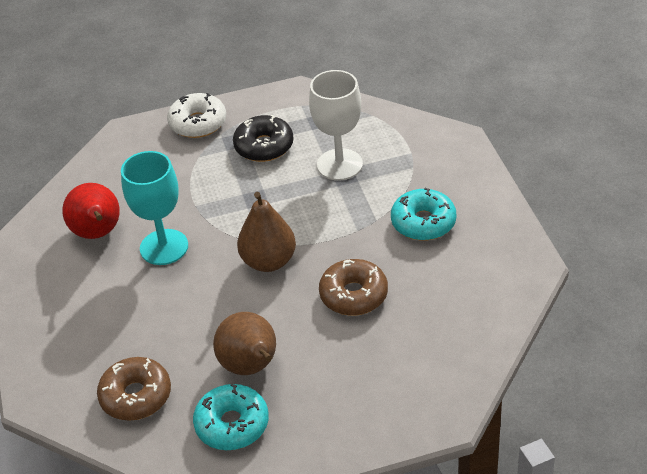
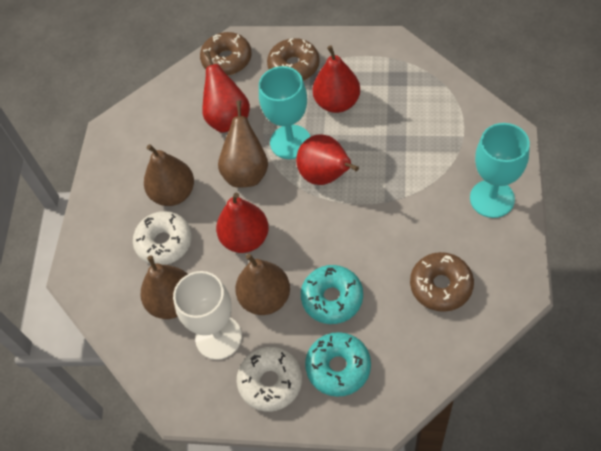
black donut: 1 -> 0
brown donut: 2 -> 3
brown pear: 2 -> 4
red pear: 1 -> 4
turquoise goblet: 1 -> 2
white donut: 1 -> 2

